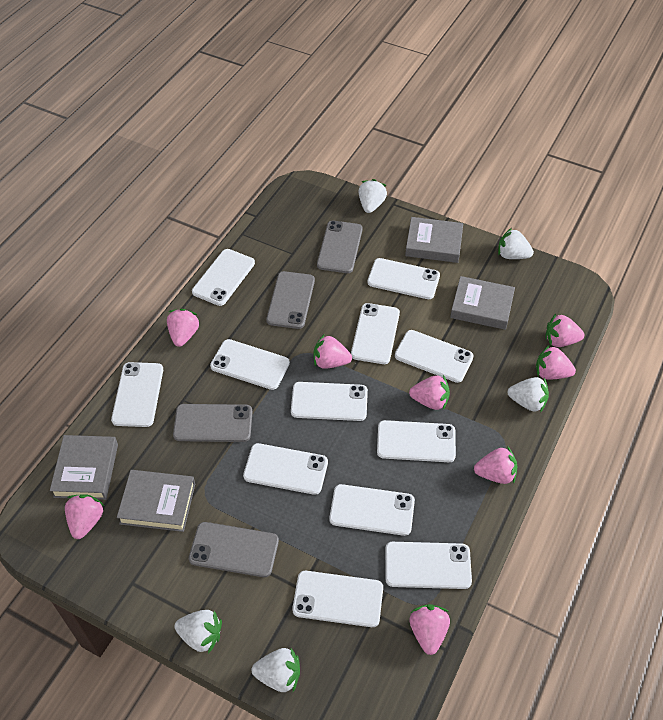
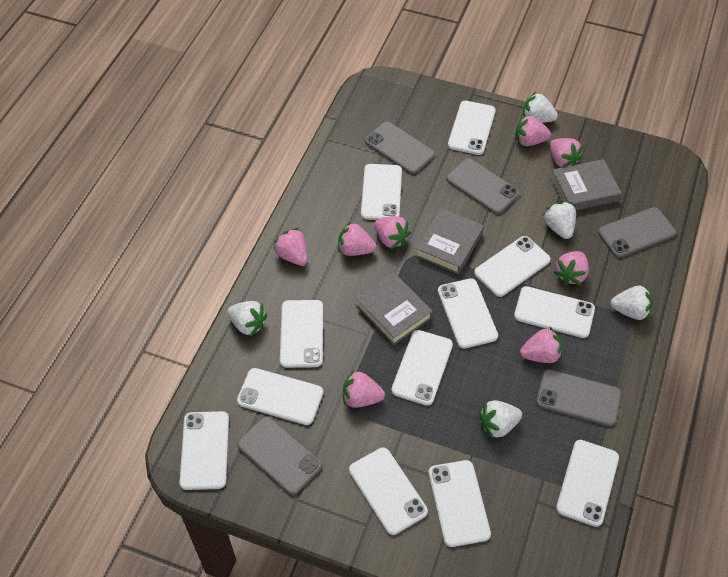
grey book: 4 -> 3
grey phone: 4 -> 5

